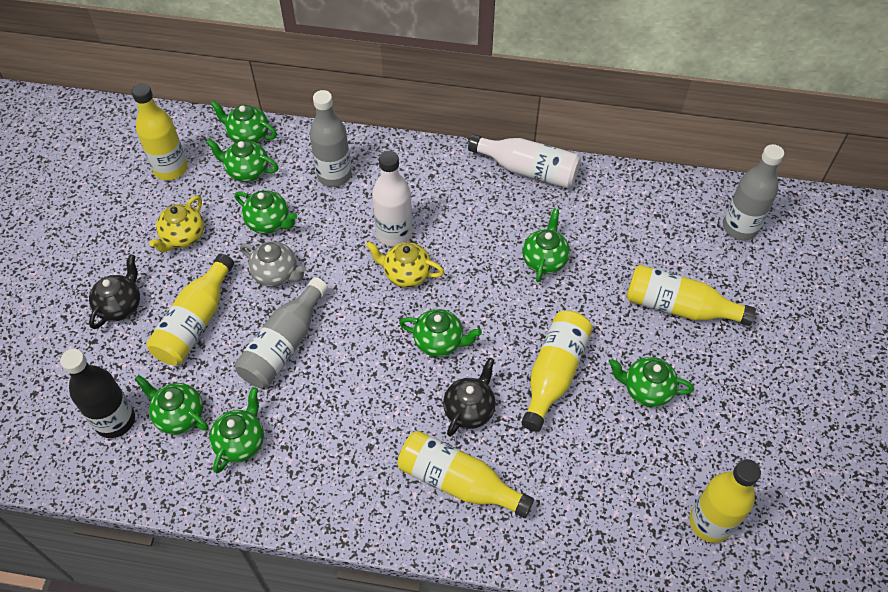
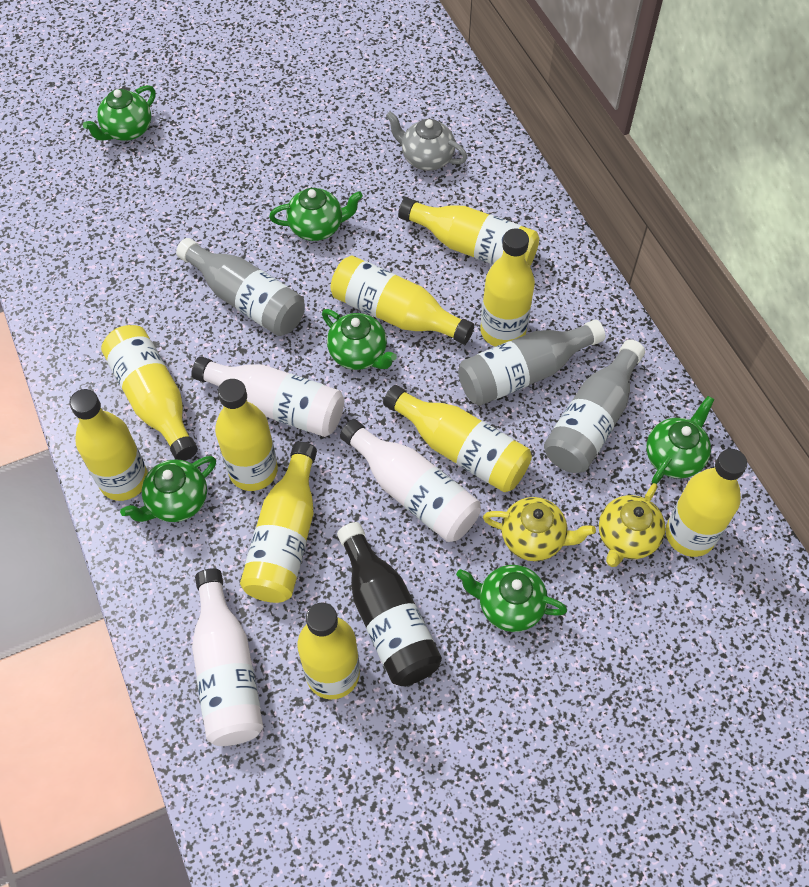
black teapot: 2 -> 0
green teapot: 8 -> 6
white bottle: 2 -> 3
yellow bottle: 6 -> 10

